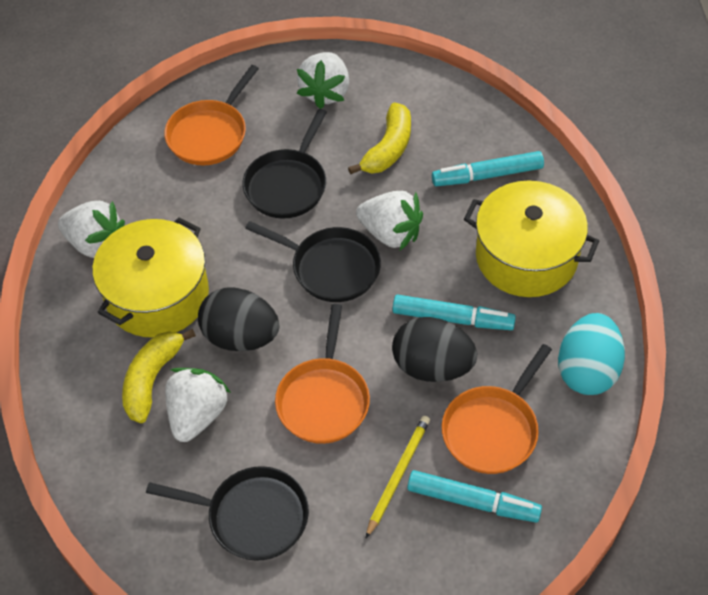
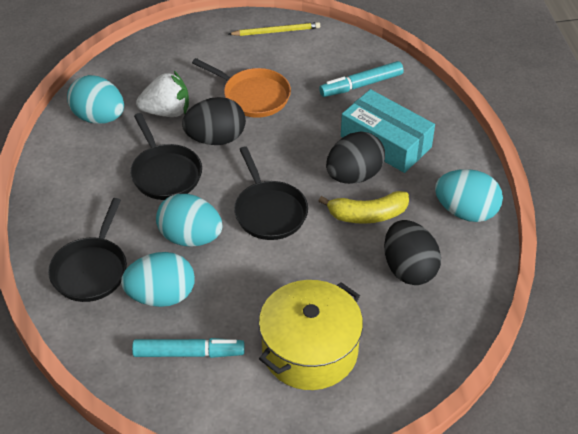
black egg: 2 -> 3
orange pan: 3 -> 1
turquoise box: 0 -> 1
turquoise egg: 1 -> 4
turquoise marker: 3 -> 2
white strawberry: 4 -> 1
yellow banana: 2 -> 1
yellow pot: 2 -> 1

